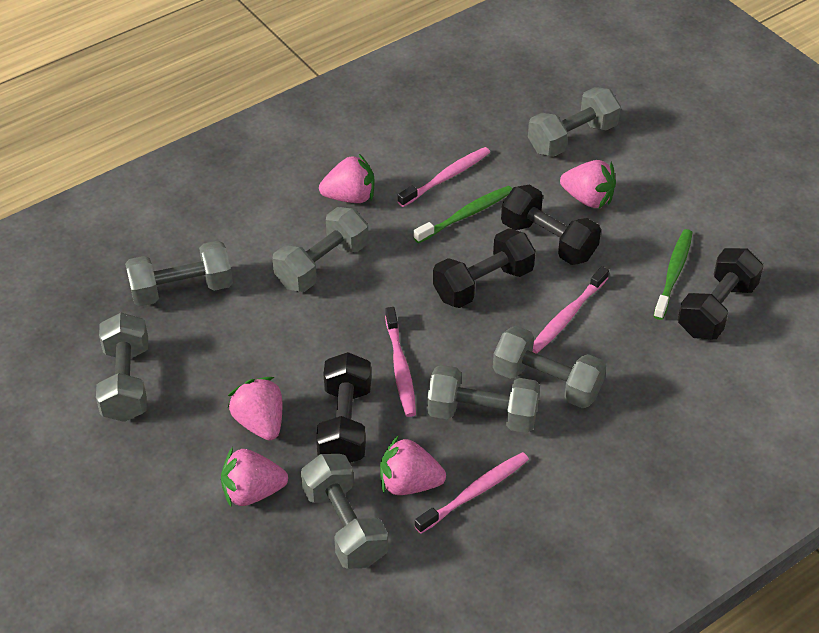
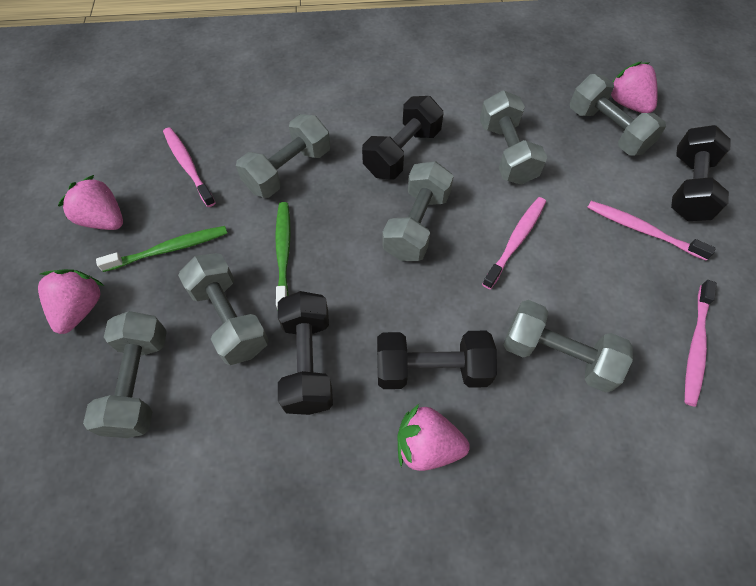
pink strawberry: 5 -> 4

